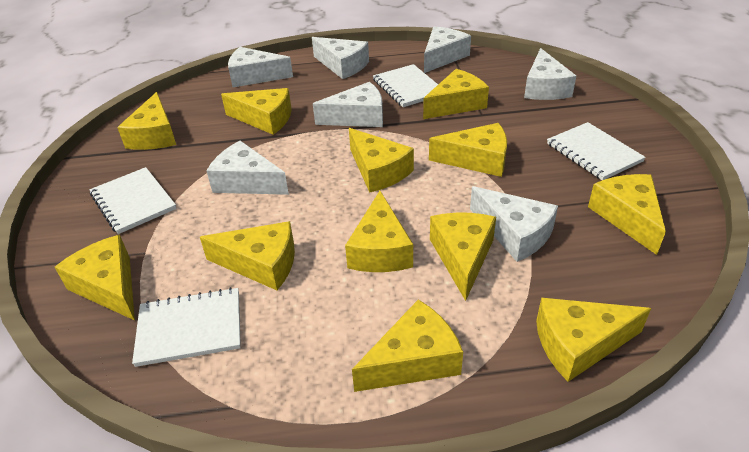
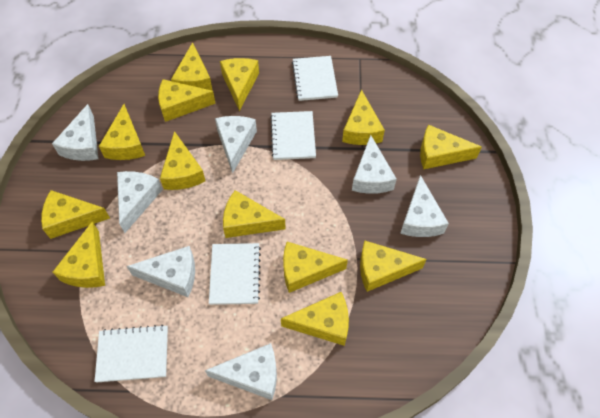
yellow cheese: 12 -> 13

